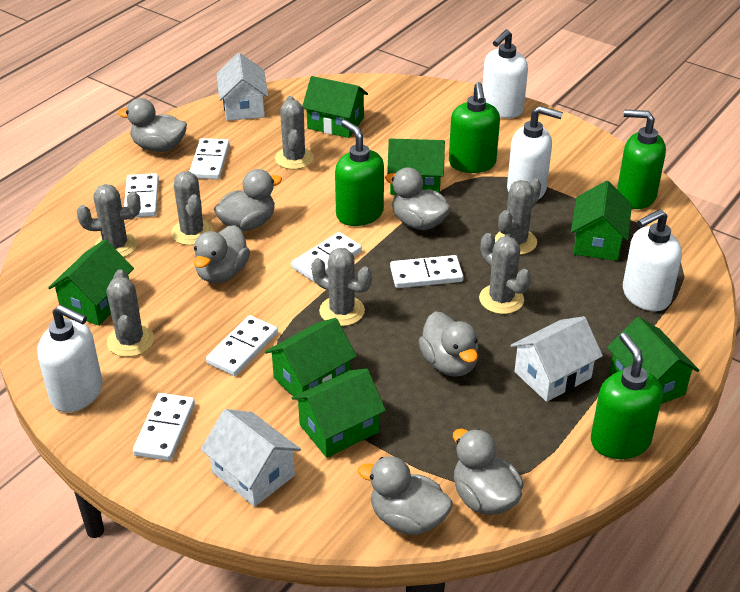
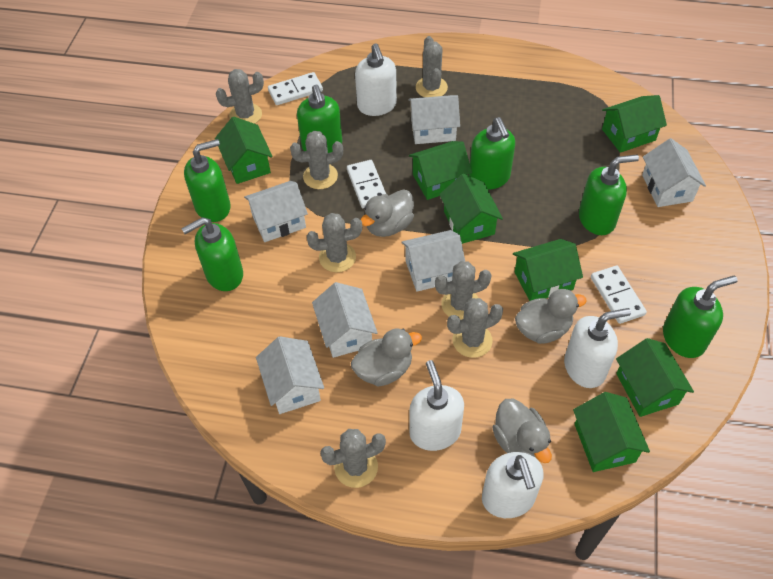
green soap dispenser: 4 -> 6
grey duck: 7 -> 4
white domino: 6 -> 3
white house: 3 -> 6

